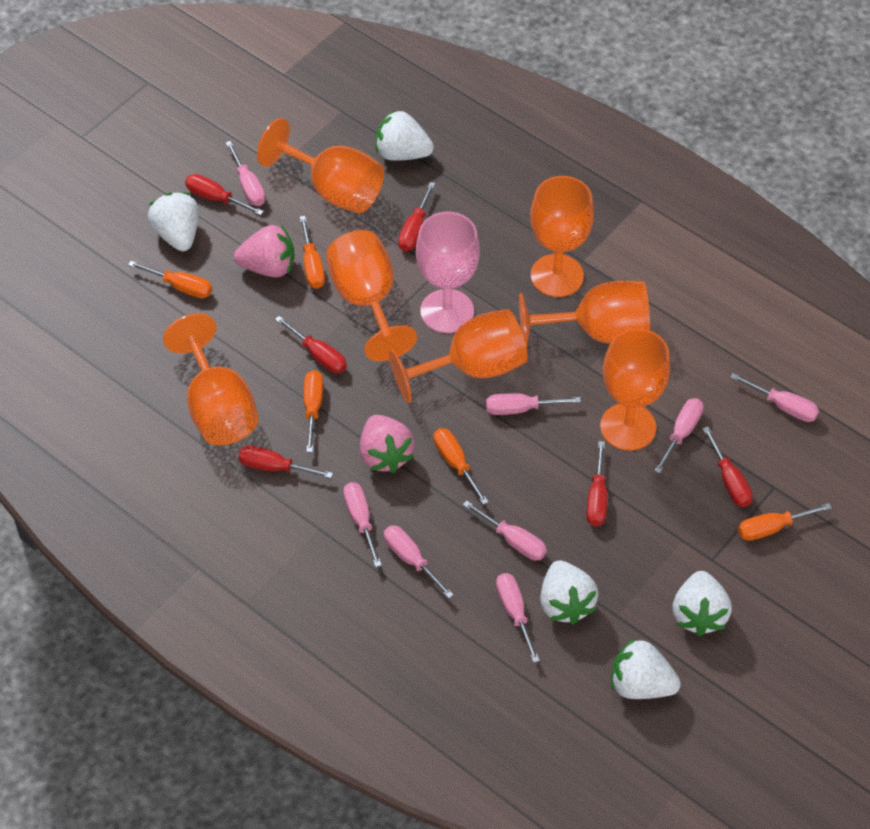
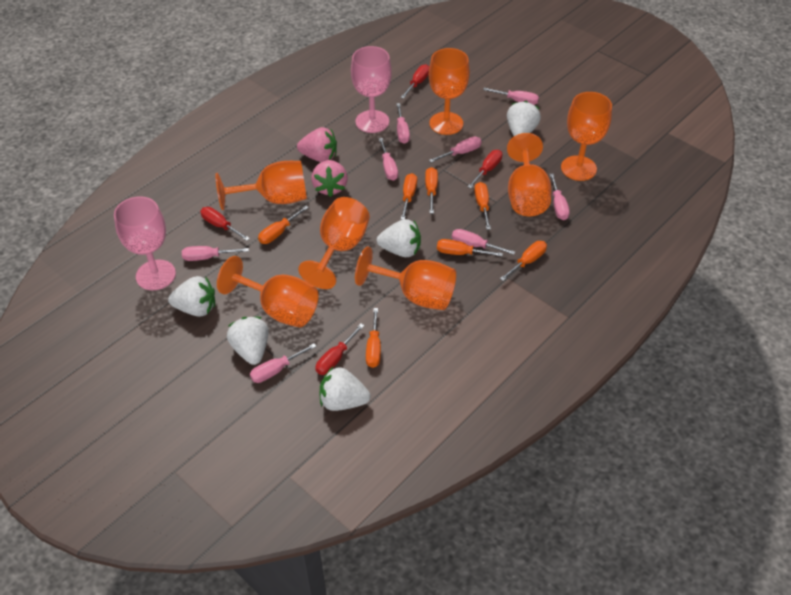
orange screwdriver: 5 -> 7
pink goblet: 1 -> 2
red screwdriver: 6 -> 4

